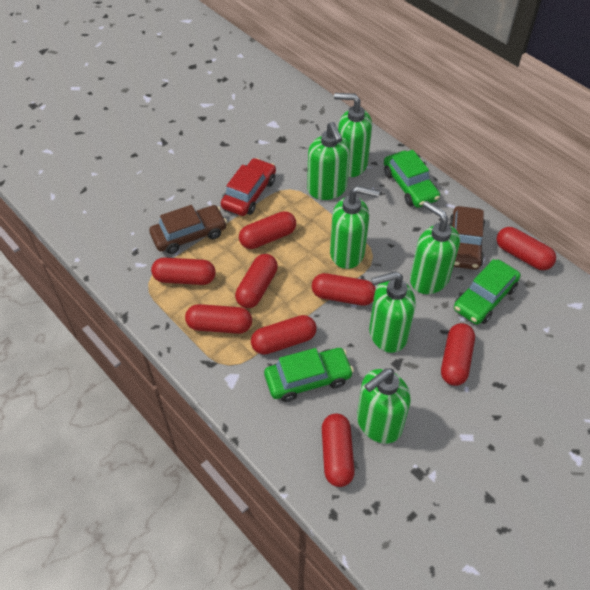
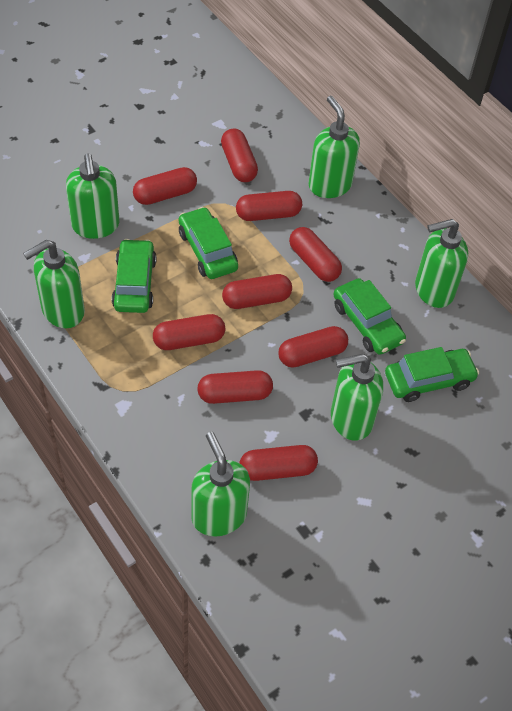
brown car: 2 -> 0
green car: 3 -> 4
red car: 1 -> 0

